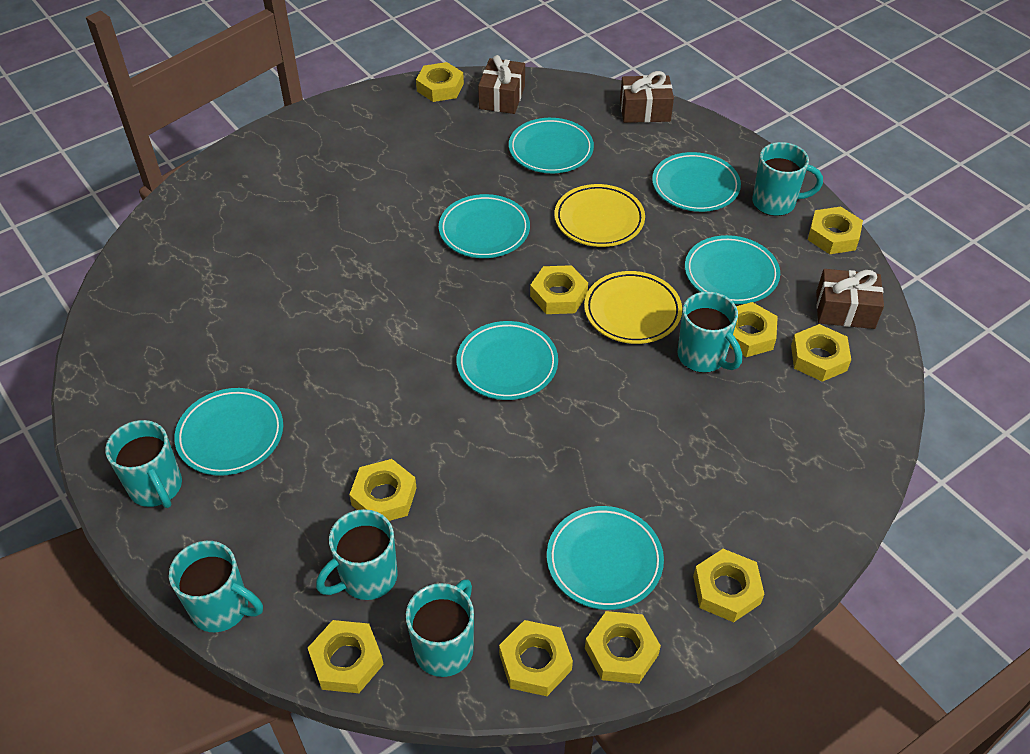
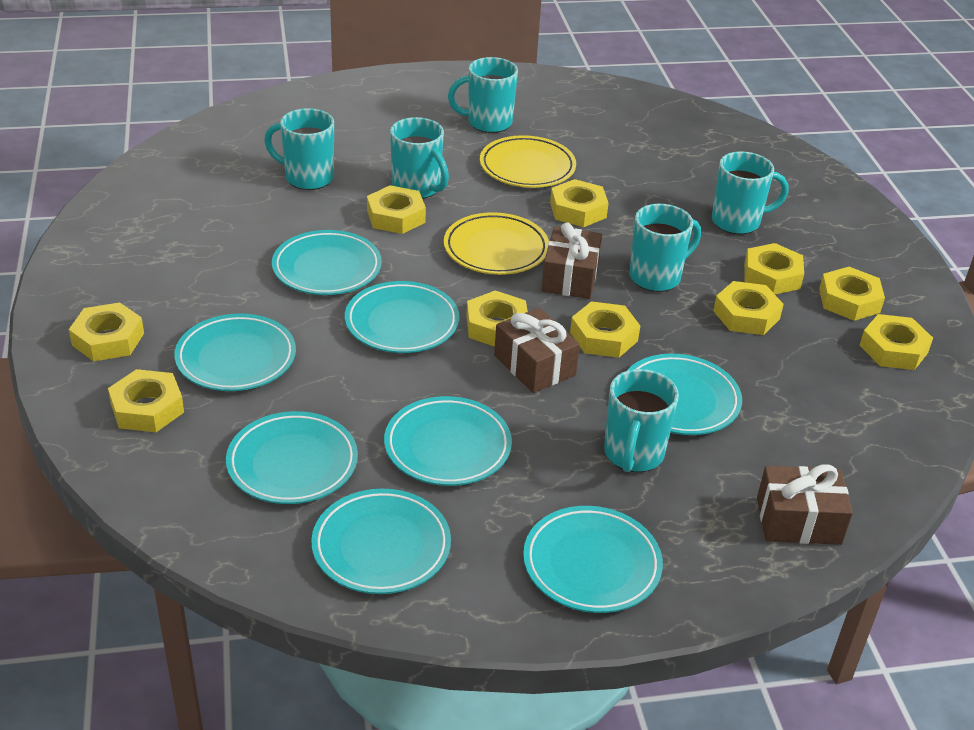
turquoise plate: 7 -> 8

